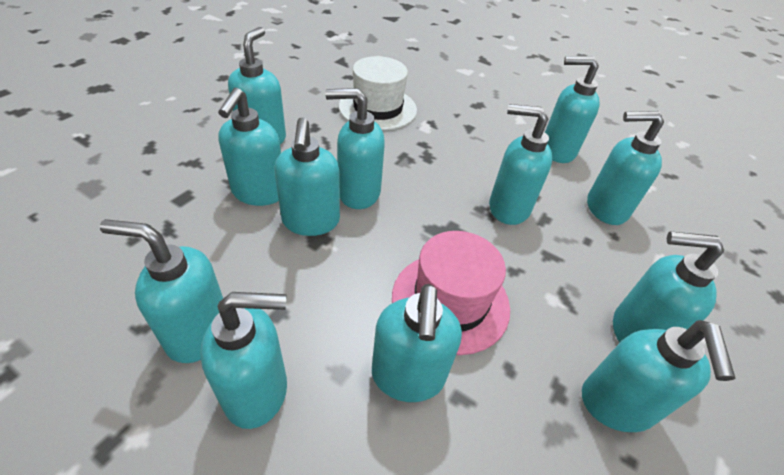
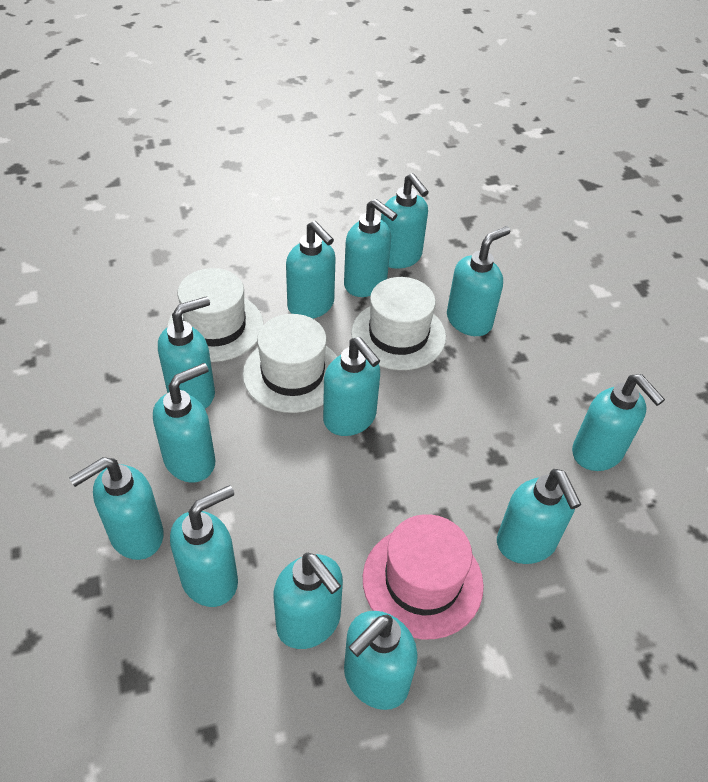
turquoise soap dispenser: 12 -> 13
white hat: 1 -> 3

